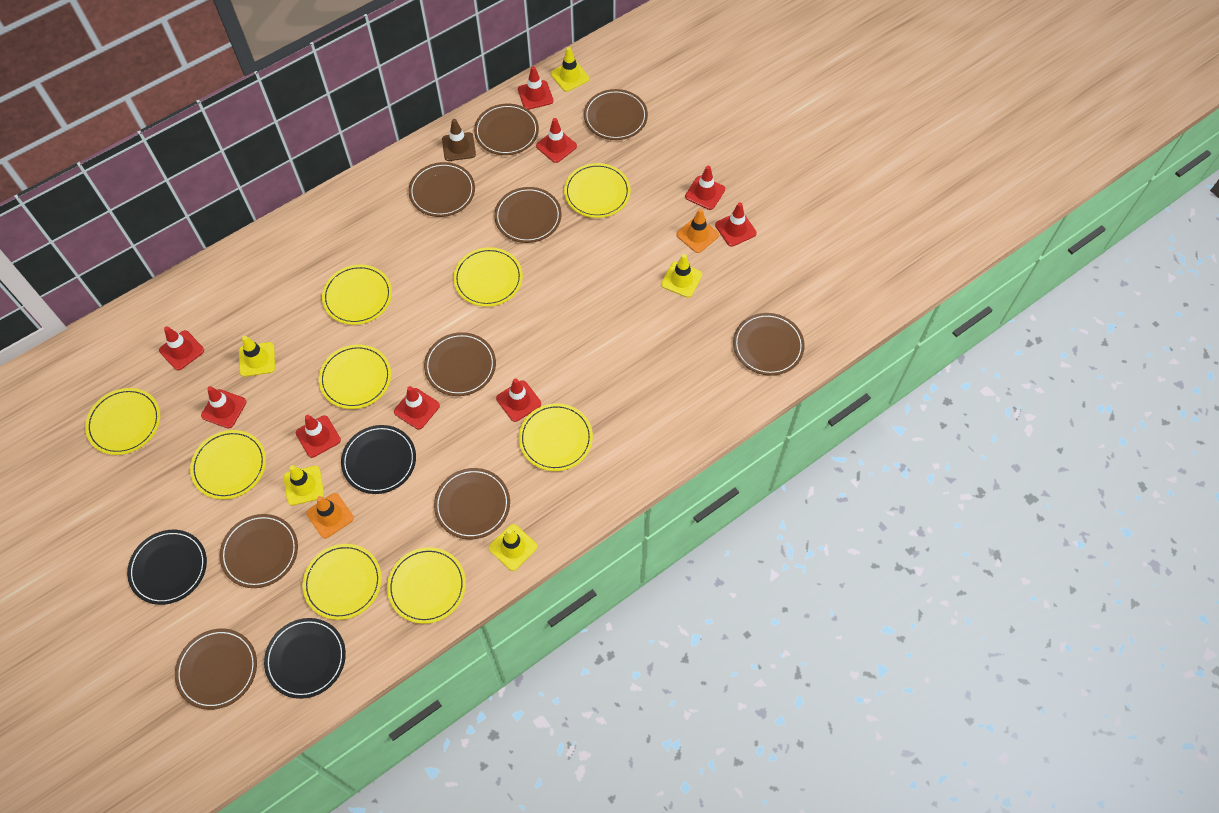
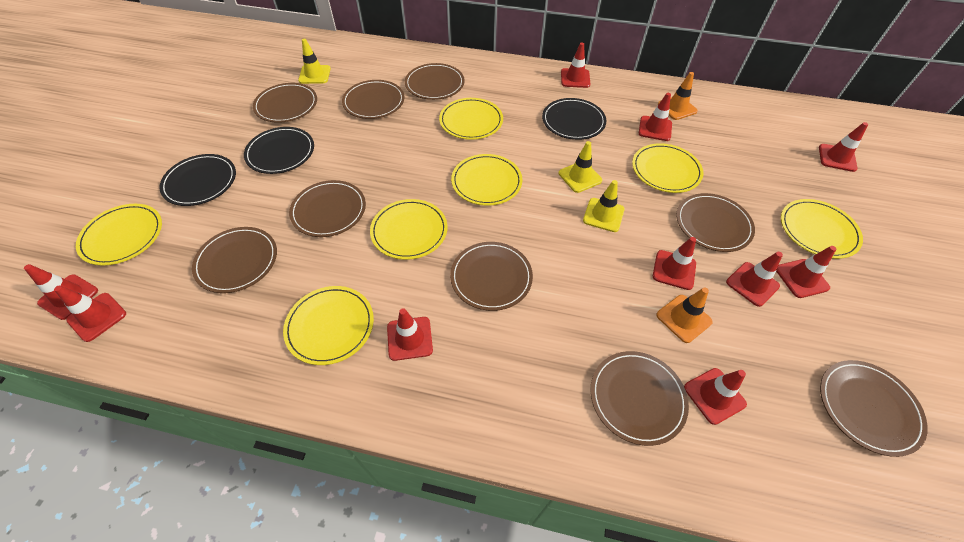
brown traffic cone: 1 -> 0
red traffic cone: 9 -> 10
yellow plate: 9 -> 7
yellow traffic cone: 5 -> 3

